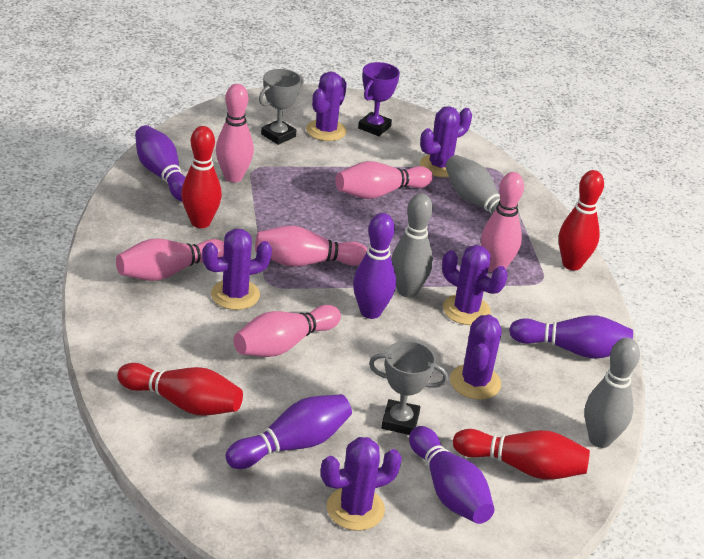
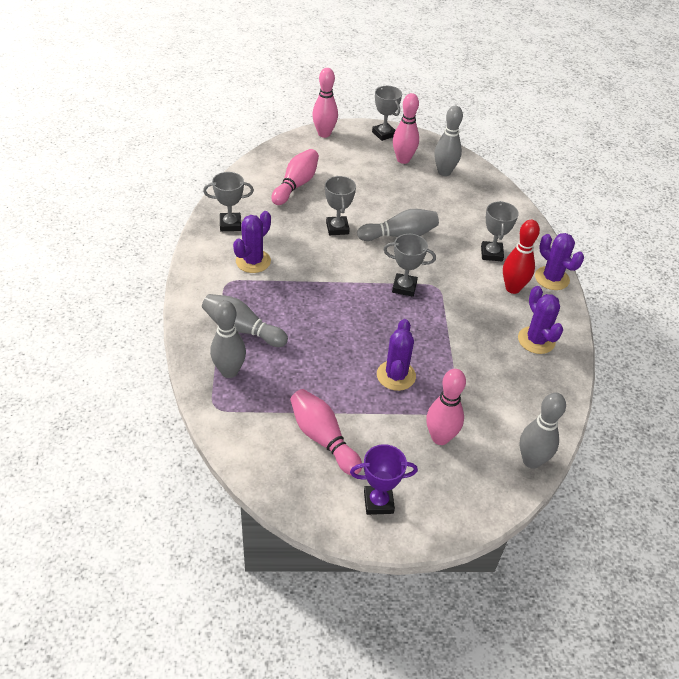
grey bowling pin: 3 -> 5
grey trophy: 2 -> 5
pink bowling pin: 6 -> 5
purple bowling pin: 5 -> 0
purple cactus: 6 -> 4
red bowling pin: 4 -> 1

